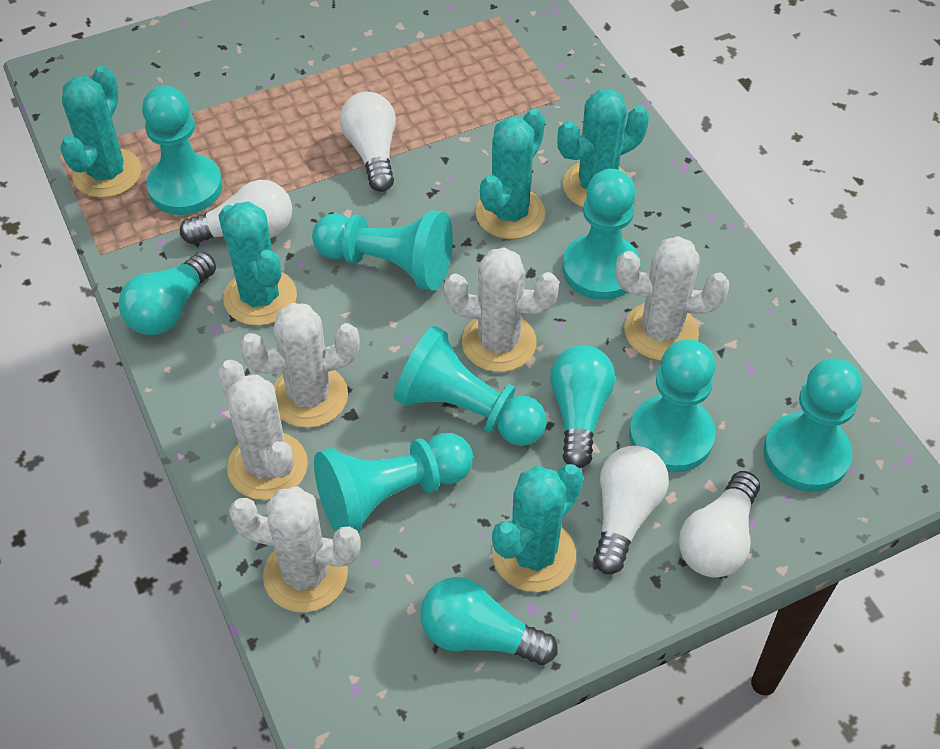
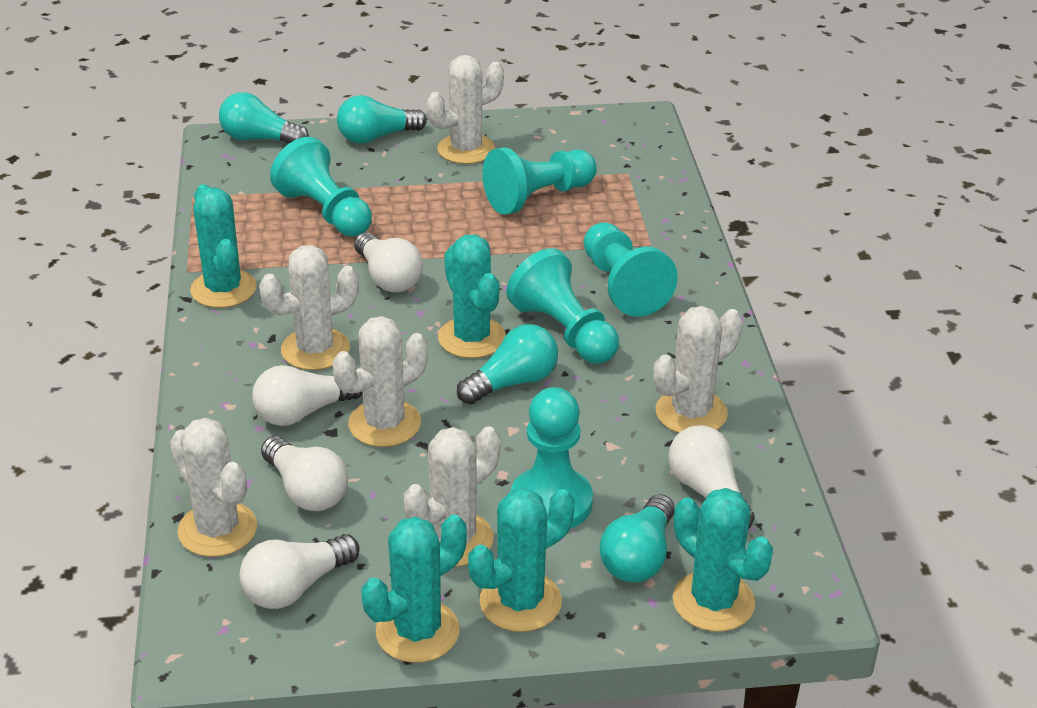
turquoise light bulb: 3 -> 4
turquoise pawn: 7 -> 5
white cactus: 5 -> 6
white light bulb: 4 -> 5

